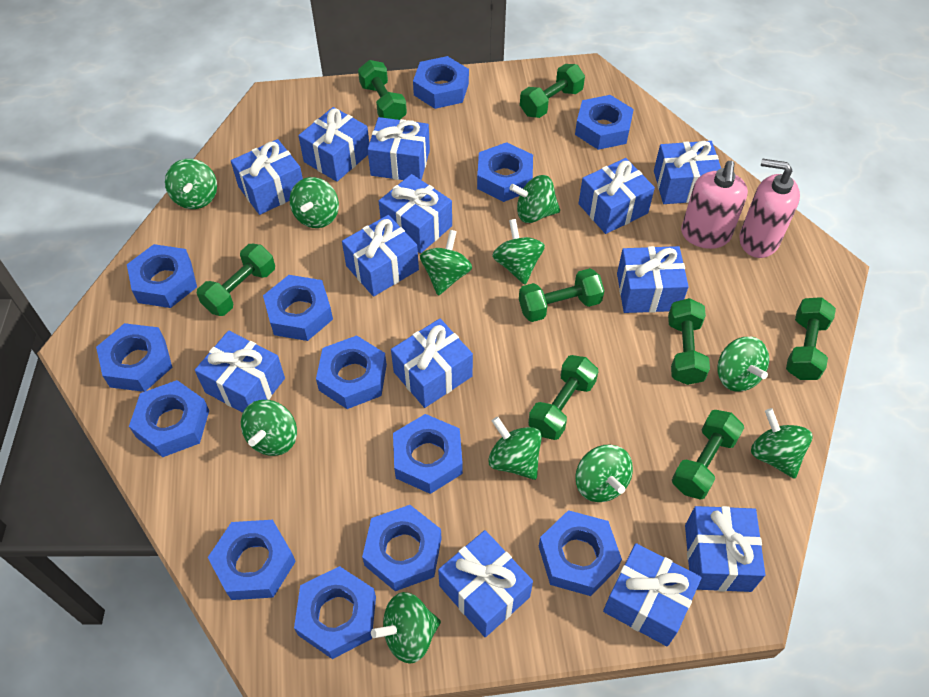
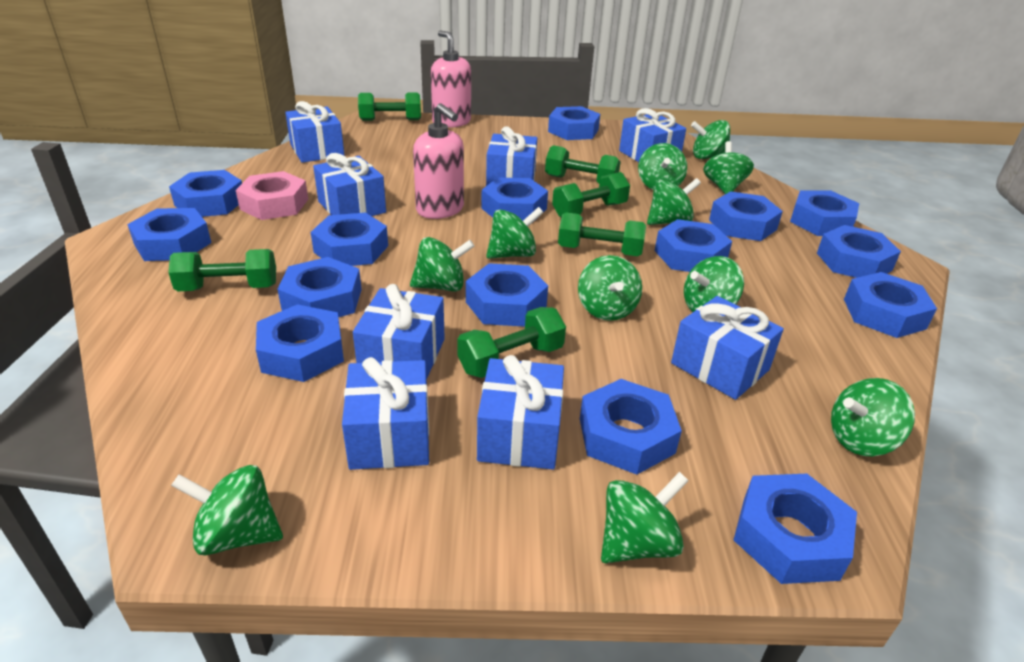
blue gift: 13 -> 8
blue nut: 13 -> 15
green dumbbell: 8 -> 6
pink nut: 0 -> 1

